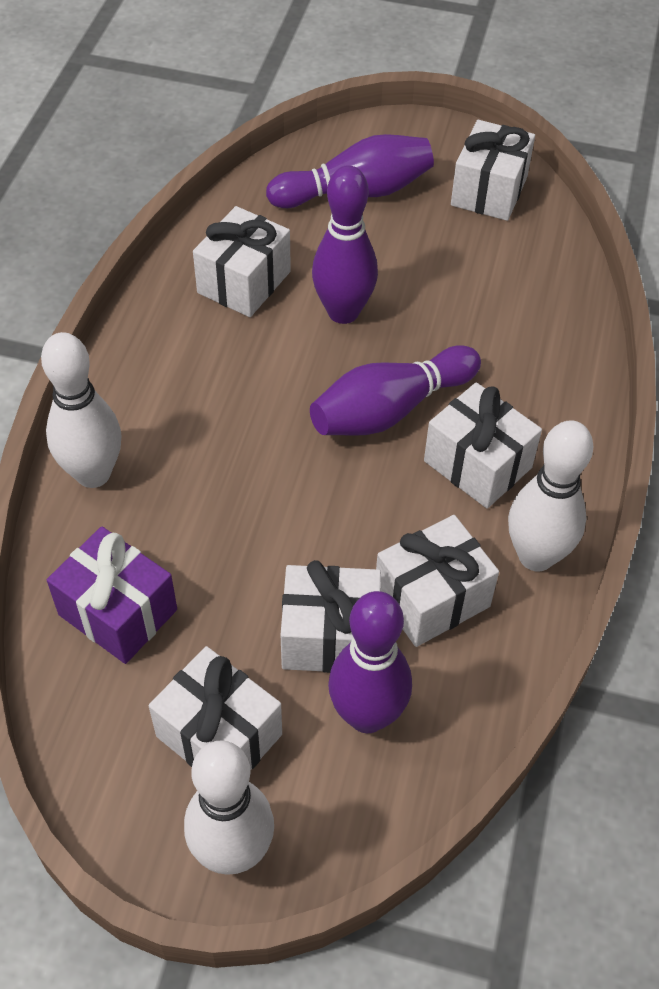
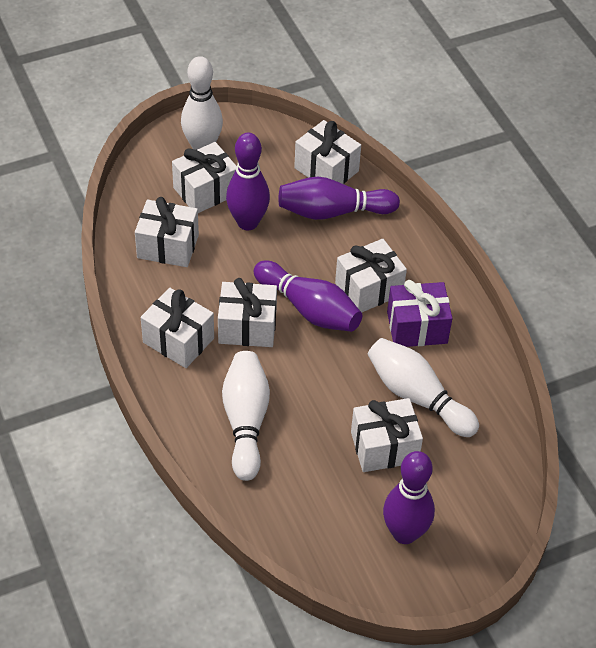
white gift: 6 -> 7

